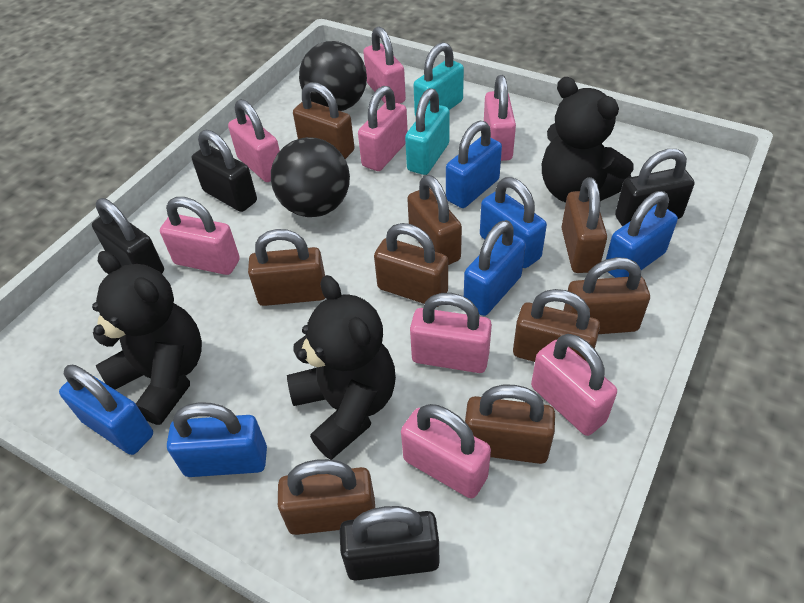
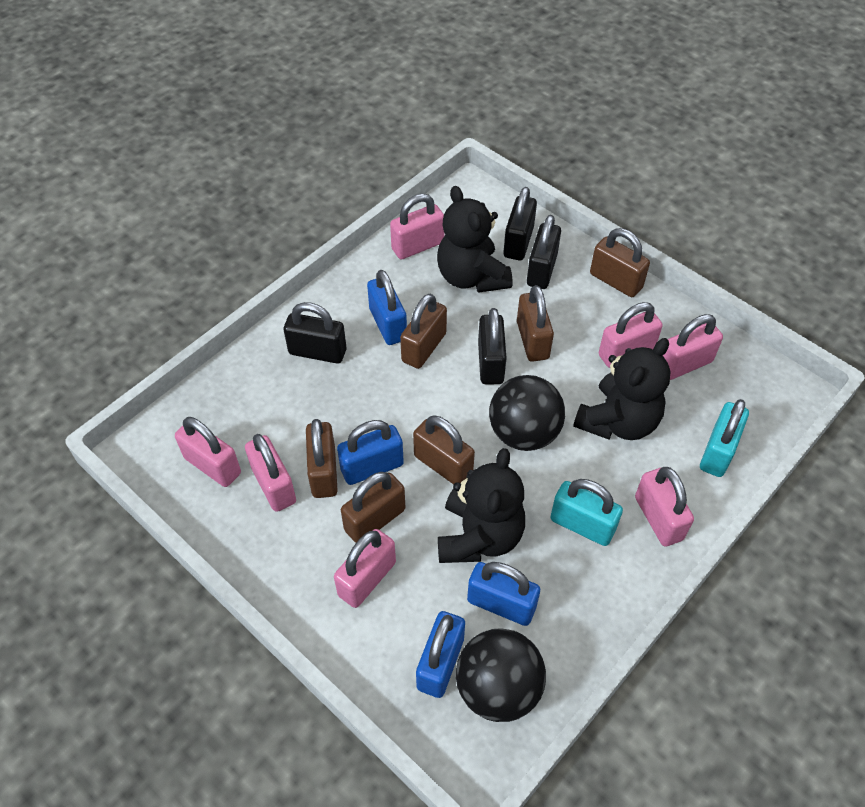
blue padlock: 6 -> 4
brown padlock: 9 -> 6
pink padlock: 8 -> 7

